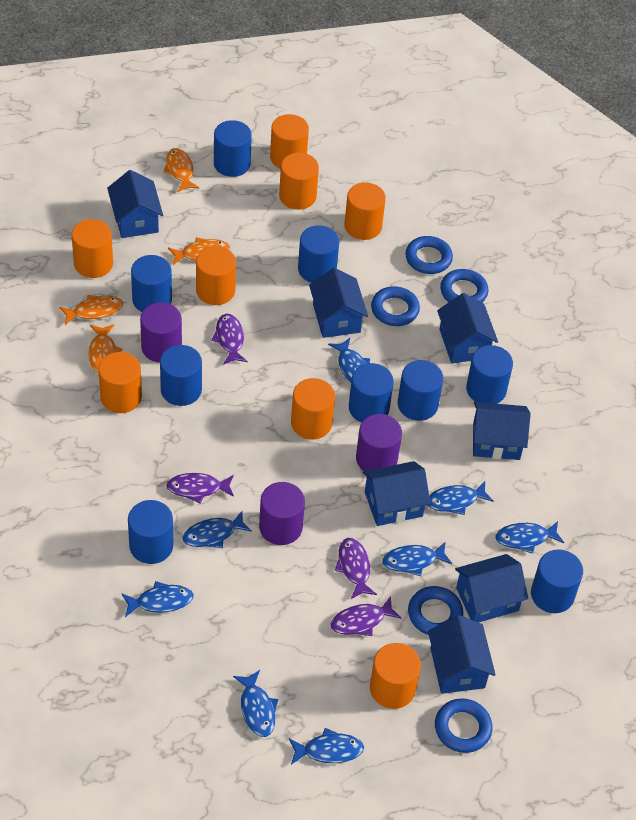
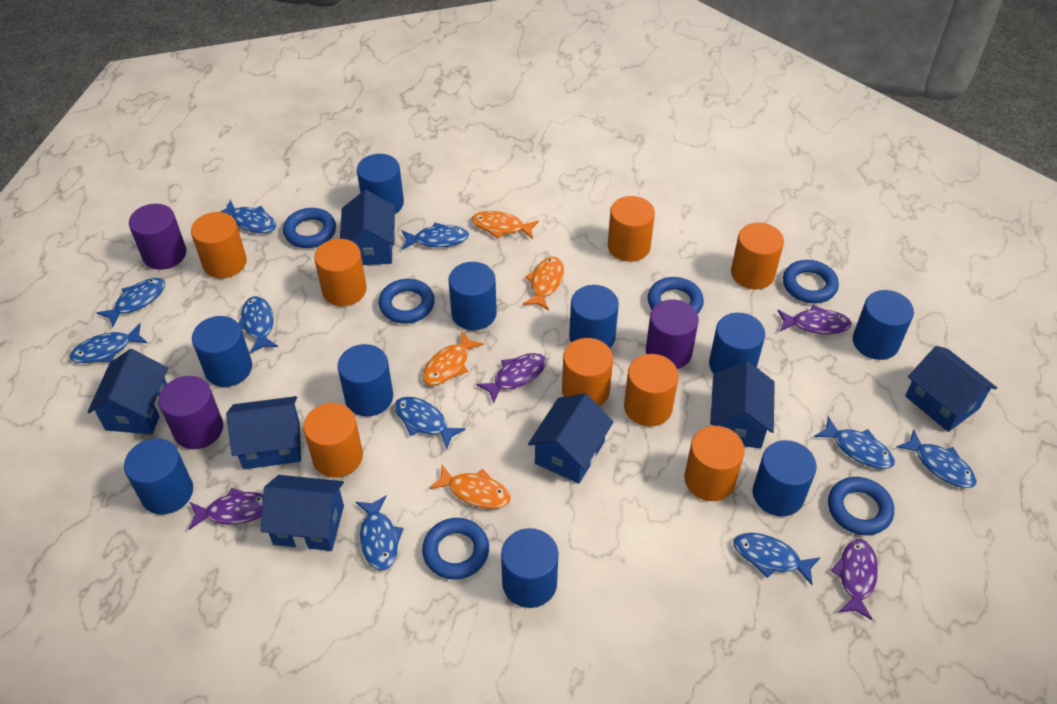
blue cylinder: 9 -> 10
blue fish: 8 -> 10
blue ring: 5 -> 6

